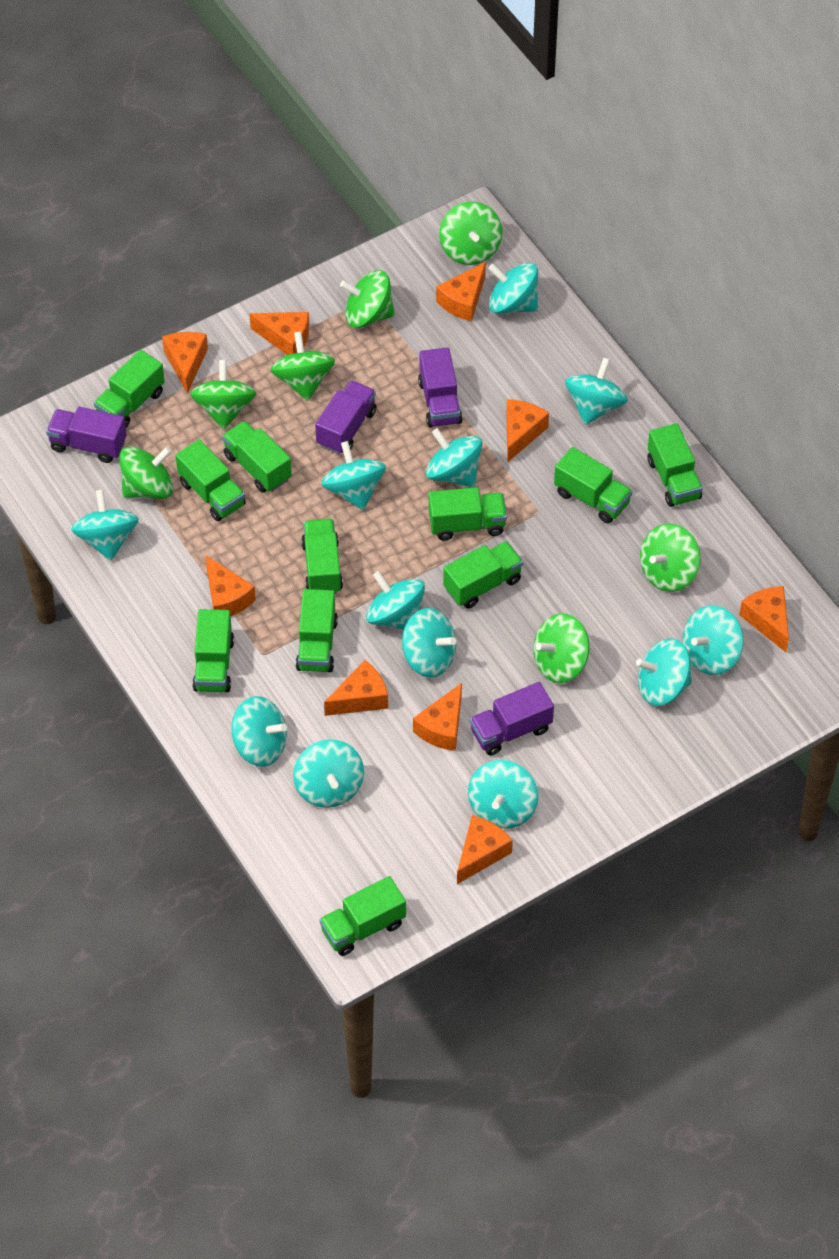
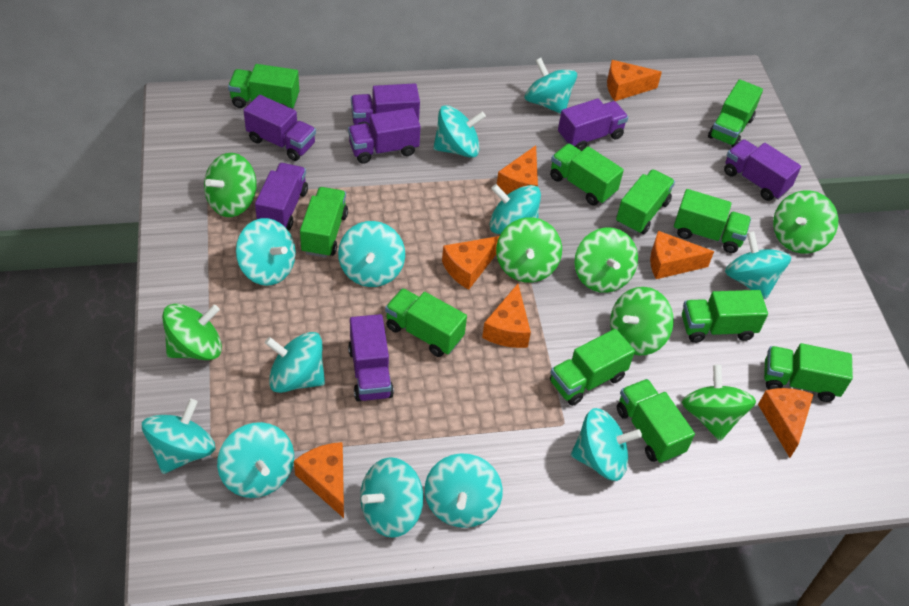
orange cheese: 9 -> 7
purple truck: 4 -> 7

